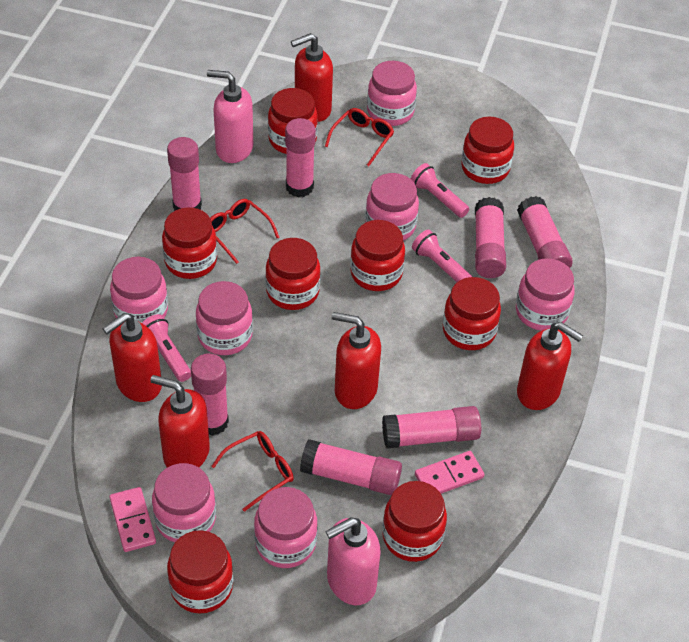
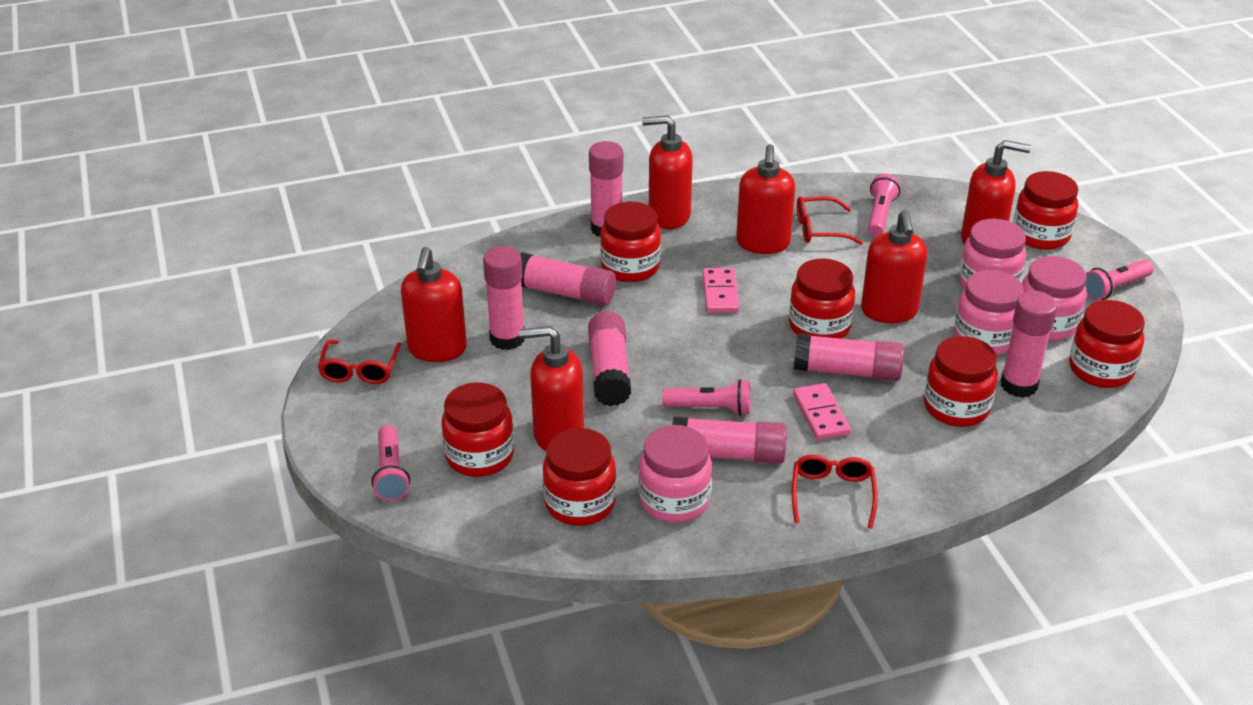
pink flashlight: 3 -> 4
pink jar: 7 -> 4
pink soap dispenser: 2 -> 0
red jar: 8 -> 7
red soap dispenser: 5 -> 6

